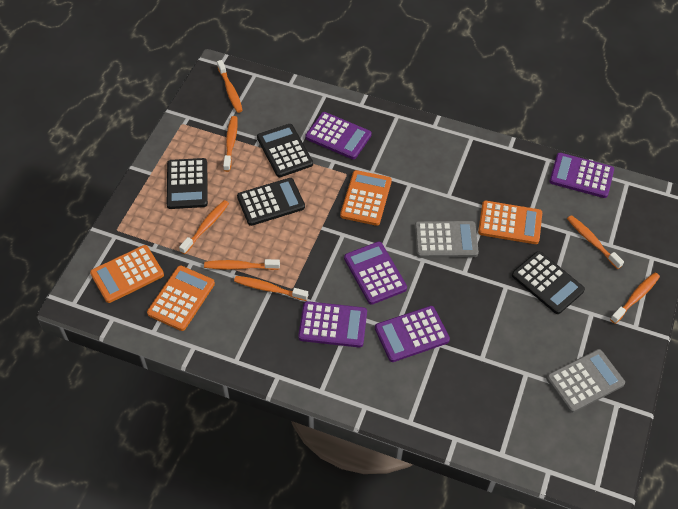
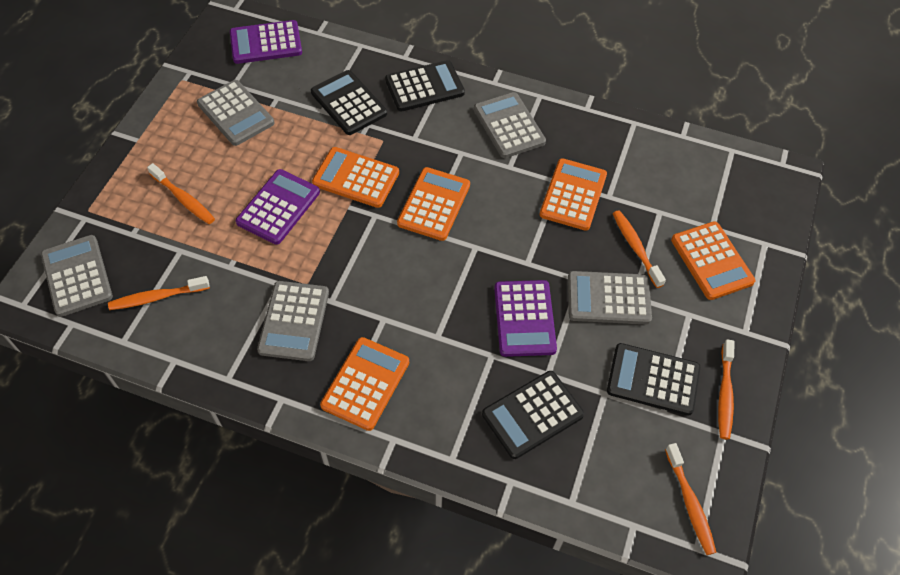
grey calculator: 2 -> 5
orange calculator: 4 -> 5
orange toothbrush: 7 -> 5
purple calculator: 5 -> 3

